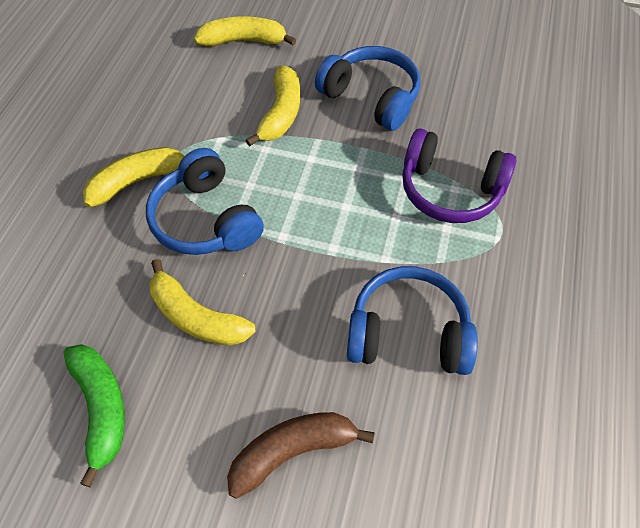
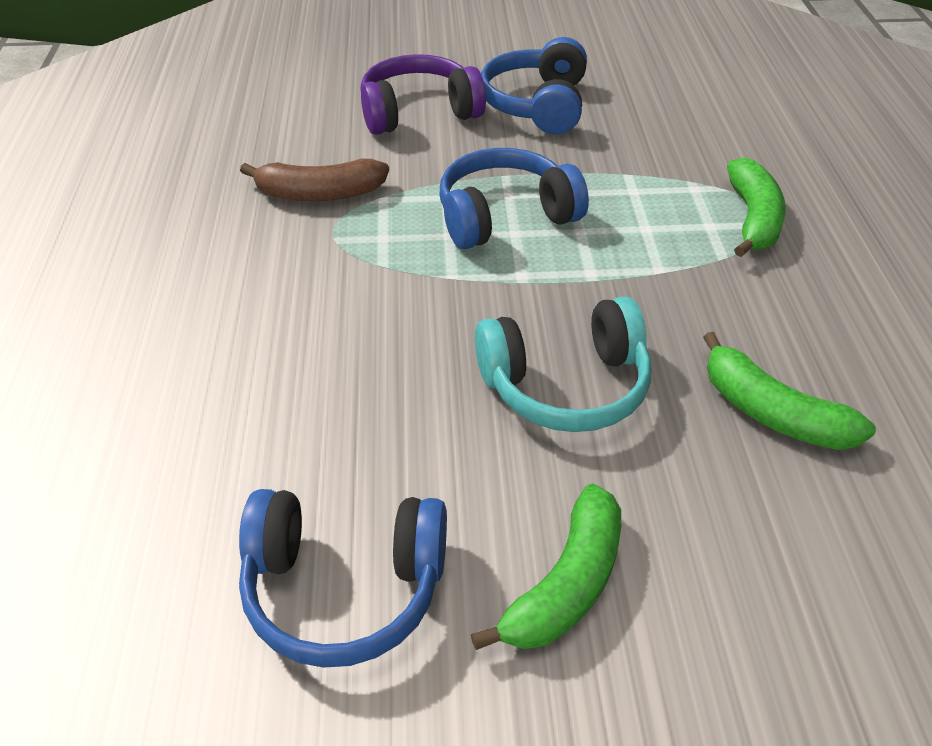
green banana: 1 -> 3
turquoise headphones: 0 -> 1
yellow banana: 4 -> 0

